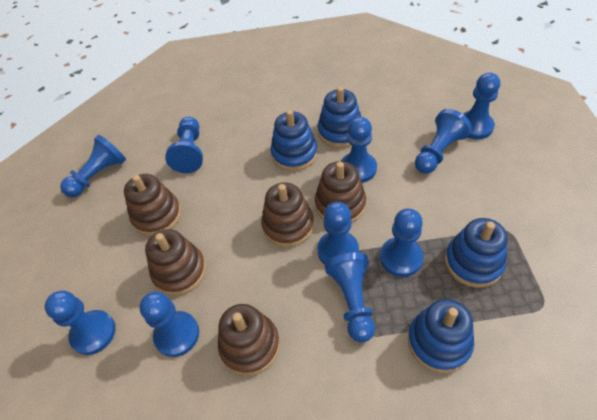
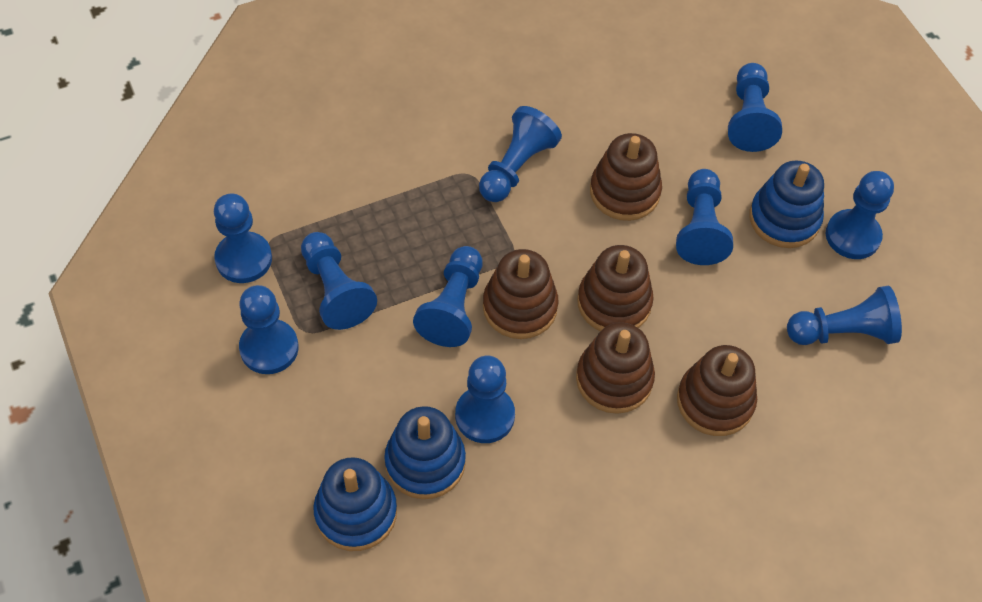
blue stacking toy: 4 -> 3

